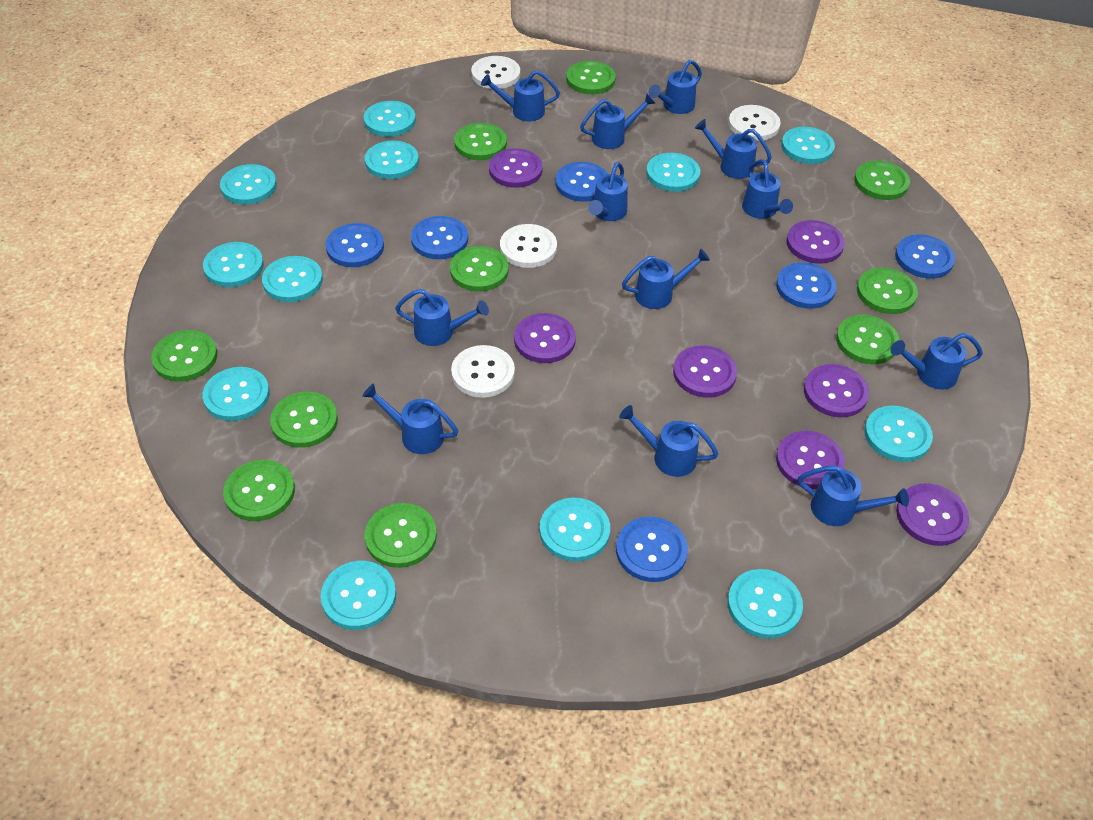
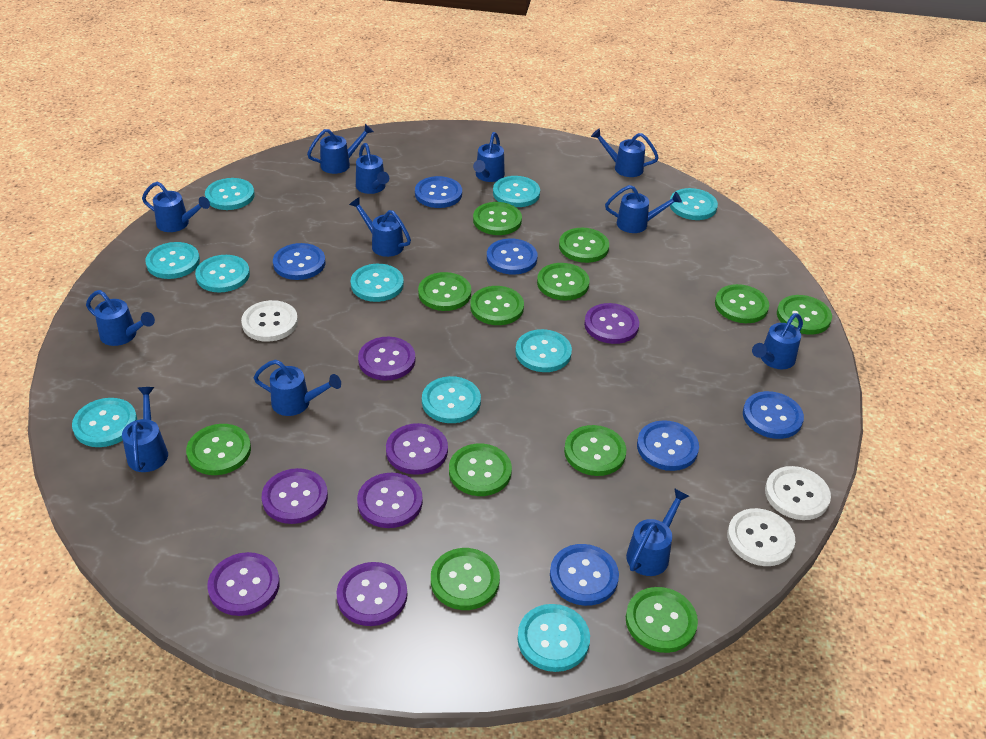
green button: 10 -> 12
turquoise button: 12 -> 10
white button: 4 -> 3

